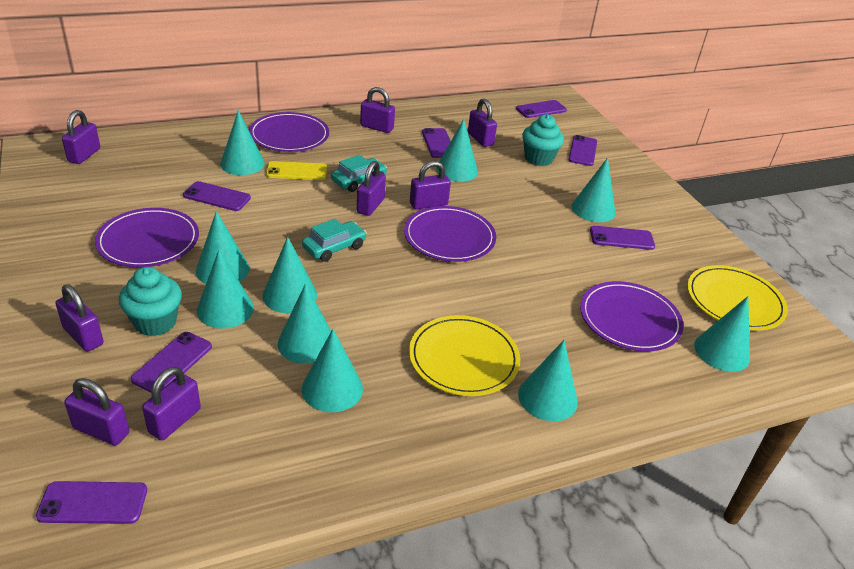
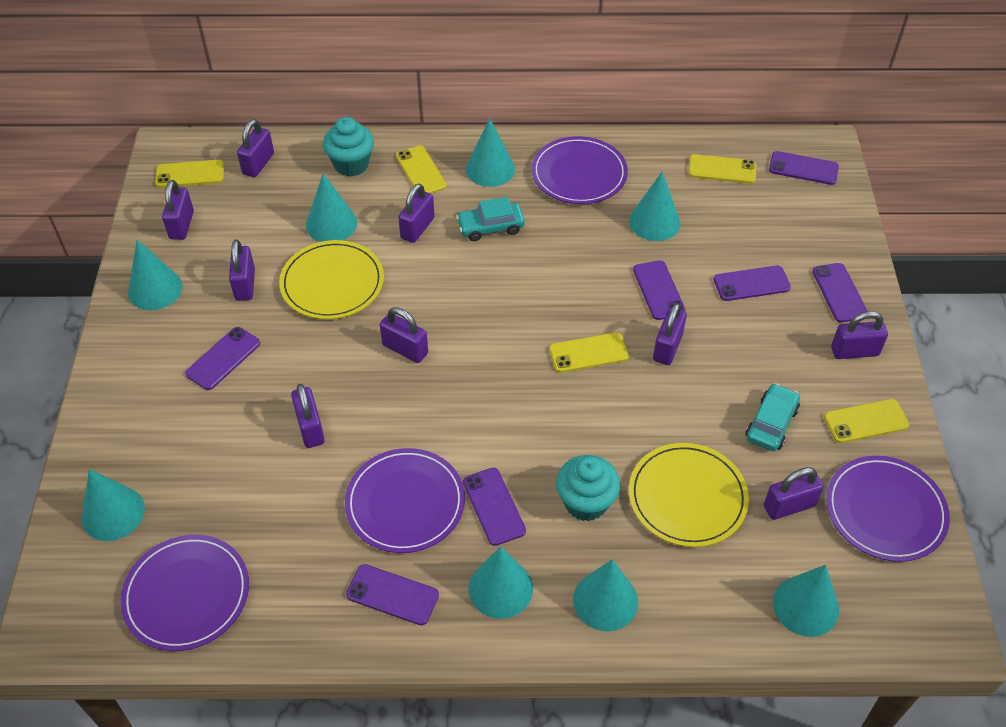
purple padlock: 8 -> 9
turquoise cone: 10 -> 8
yellow phone: 1 -> 5

